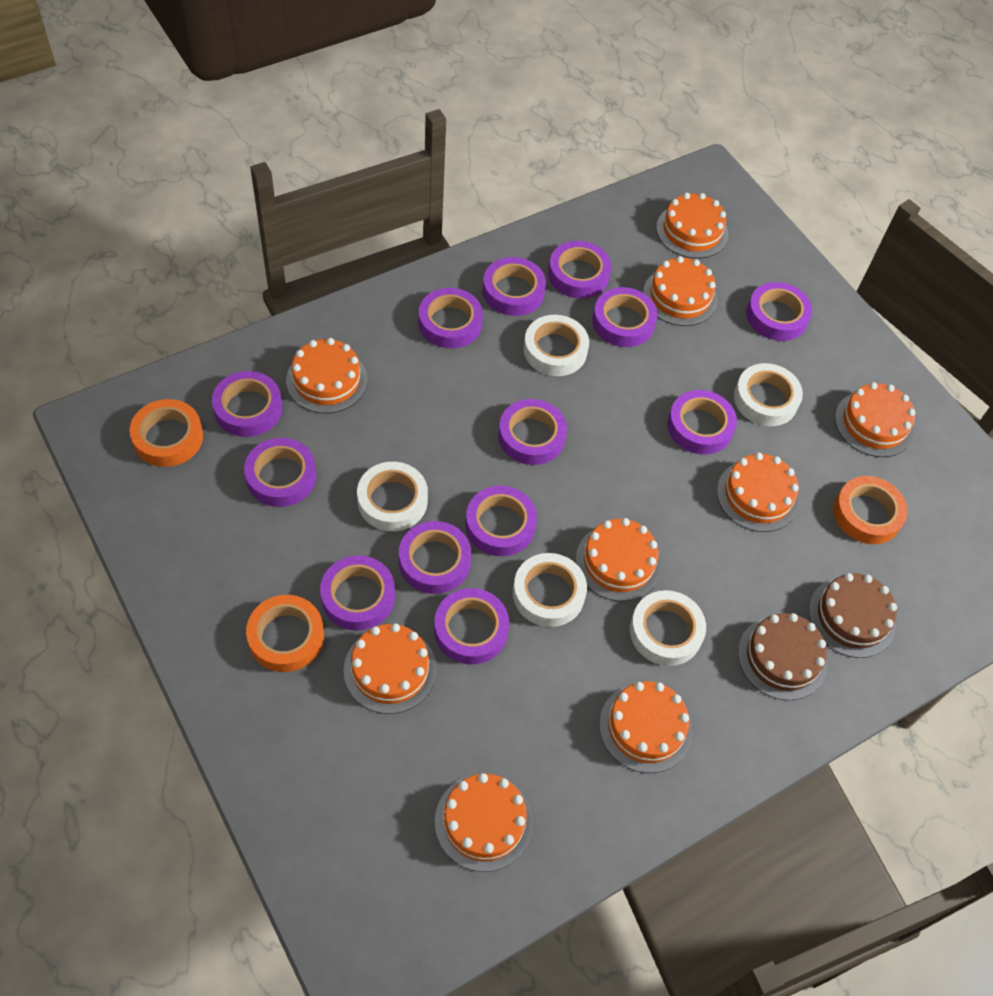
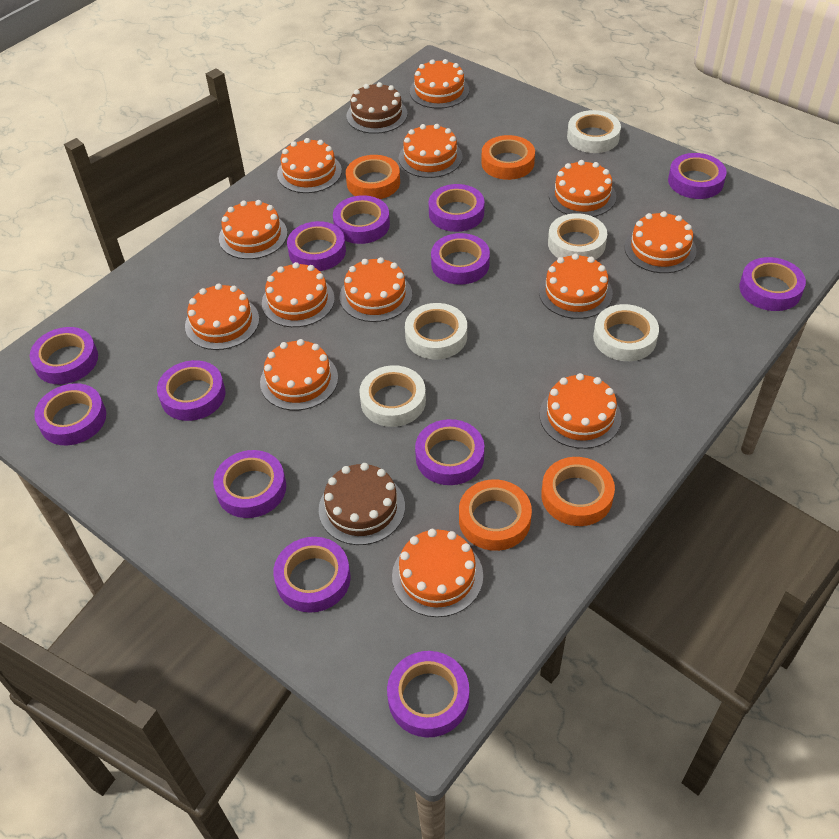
orange cake: 9 -> 13
orange tape: 3 -> 4

